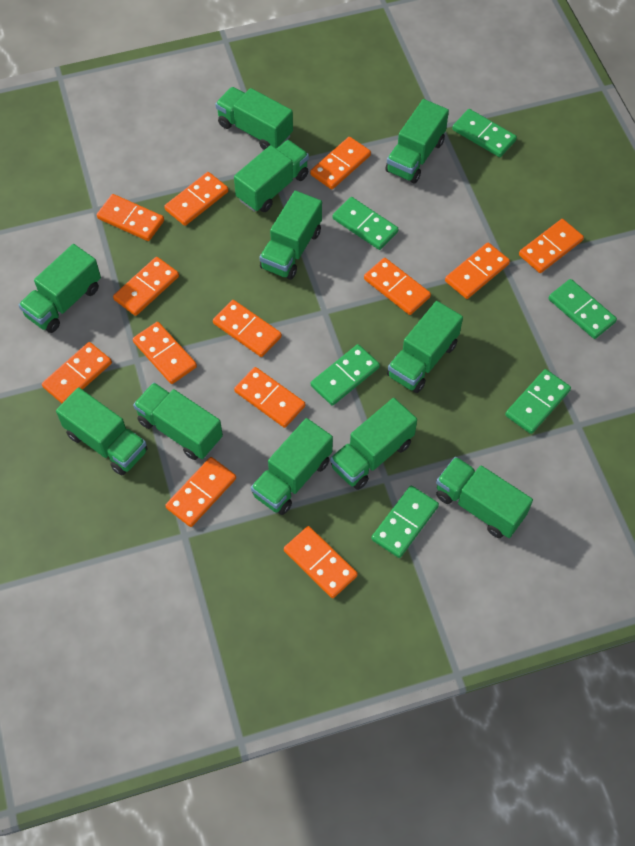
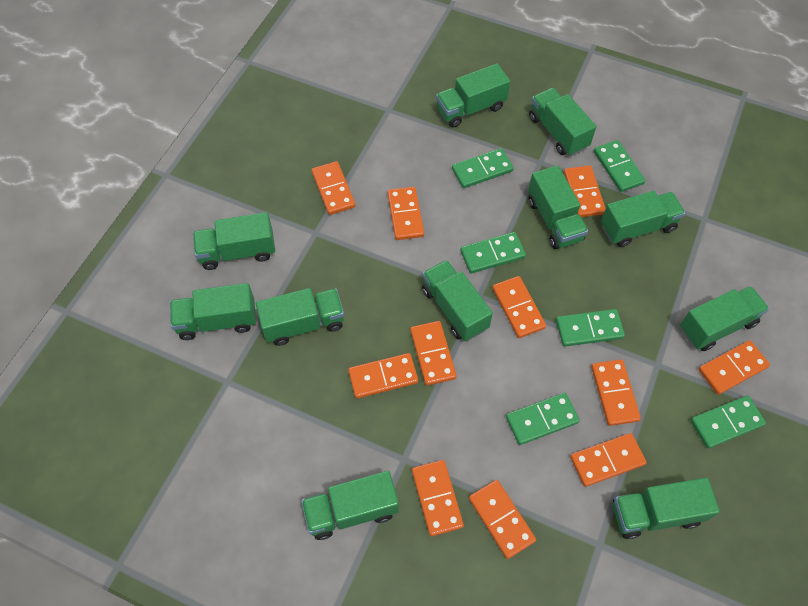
orange domino: 13 -> 11

